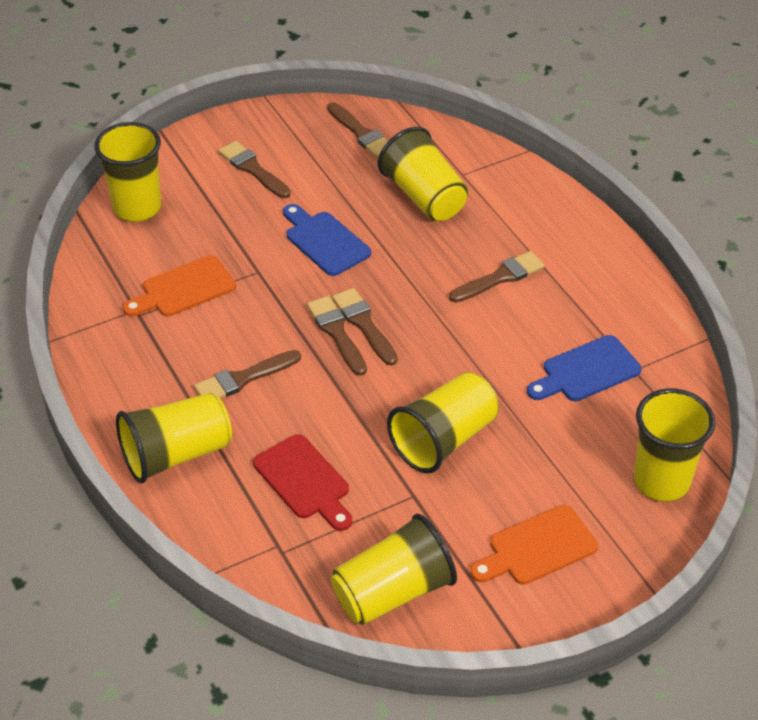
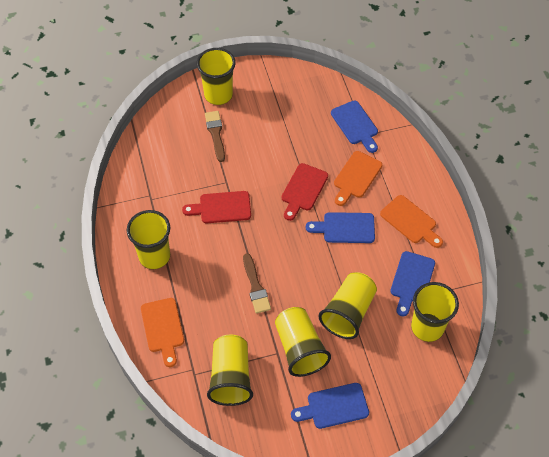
blue cutting board: 2 -> 4
brown brush: 6 -> 2
orange cutting board: 2 -> 3
red cutting board: 1 -> 2

